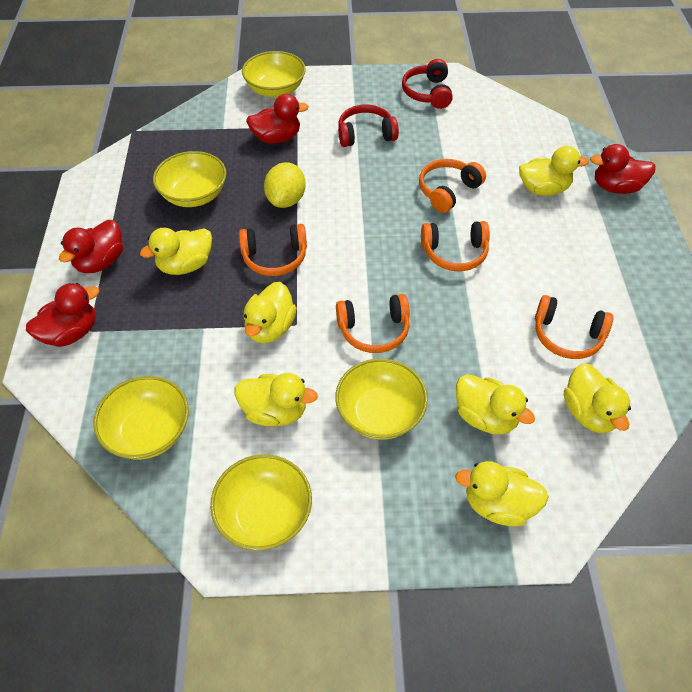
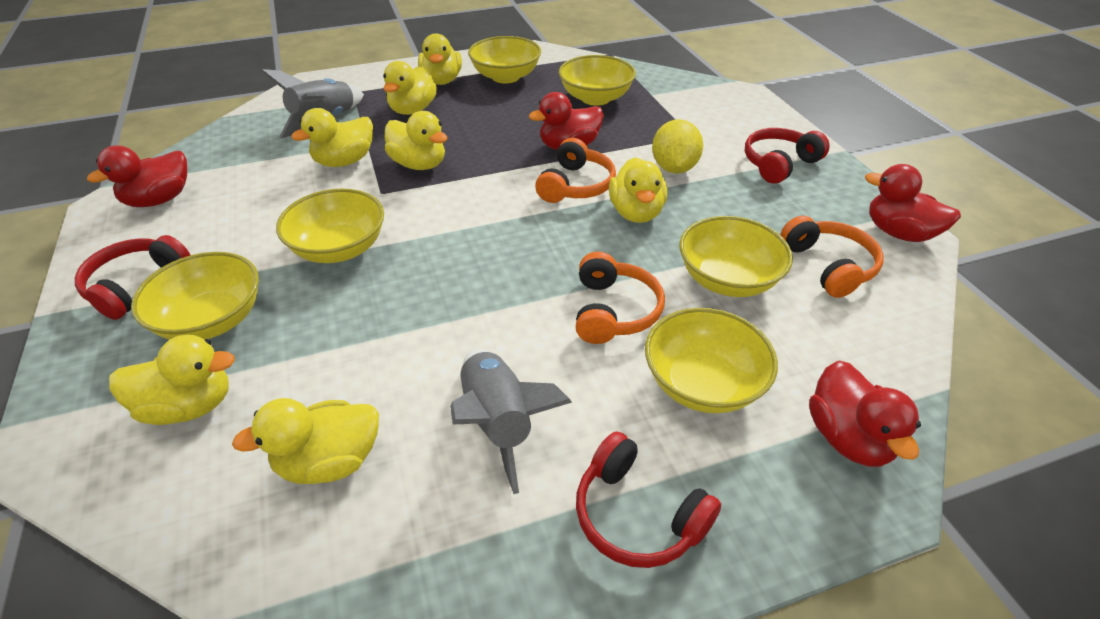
grey rocket: 0 -> 2
orange headphones: 5 -> 3
red headphones: 2 -> 3
yellow bowl: 5 -> 6

